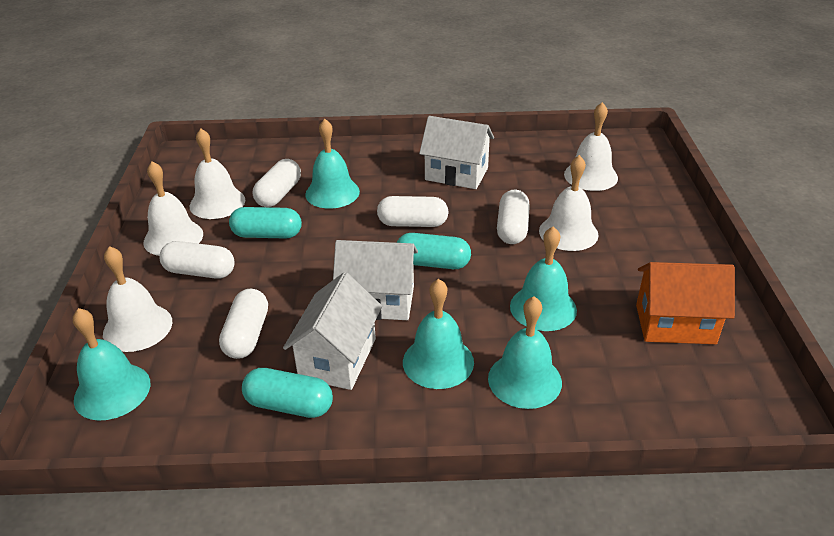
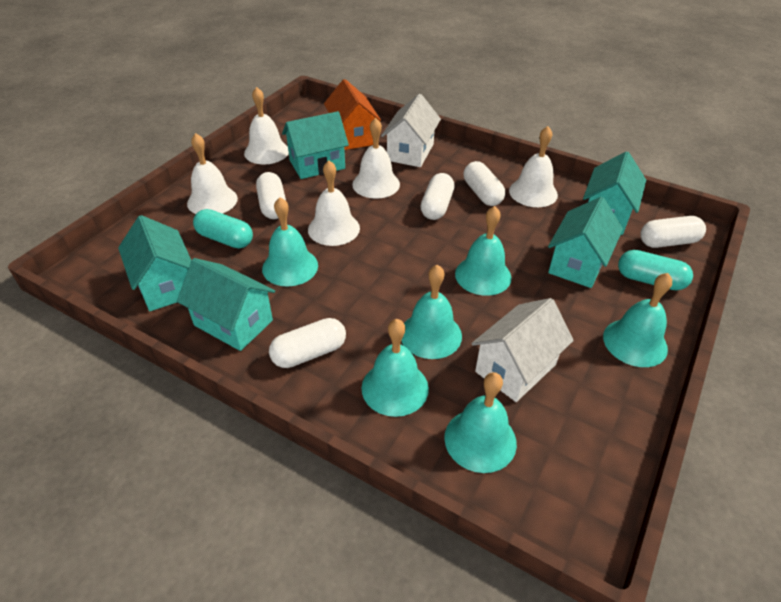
turquoise bell: 5 -> 6
turquoise capsule: 3 -> 2
turquoise house: 0 -> 5
white house: 3 -> 2

